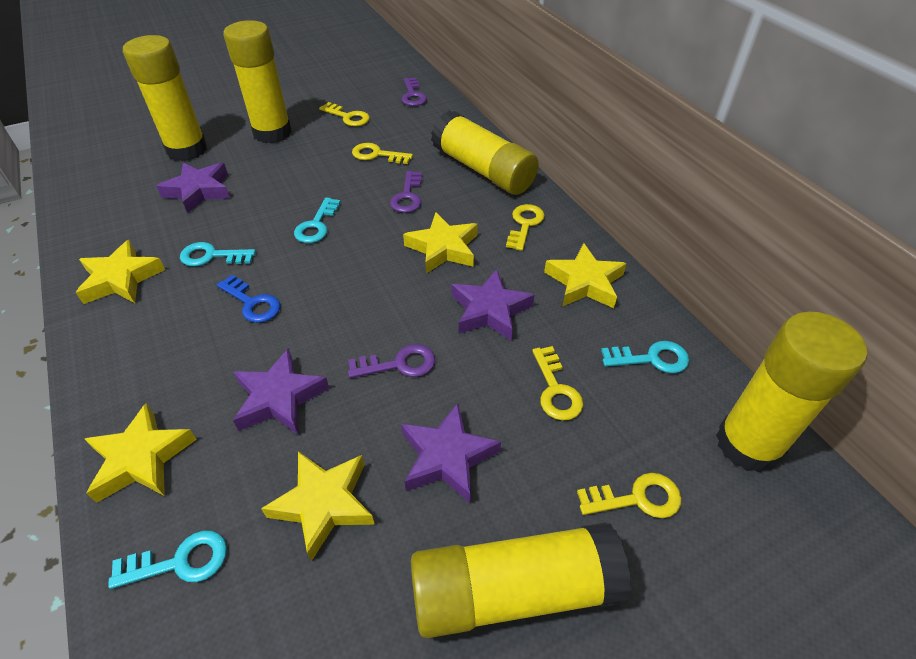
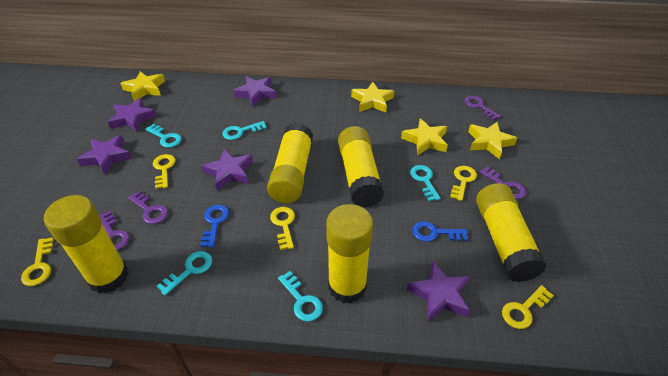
blue key: 1 -> 2
purple key: 3 -> 4
purple star: 4 -> 5
turquoise key: 4 -> 5
yellow star: 5 -> 4

